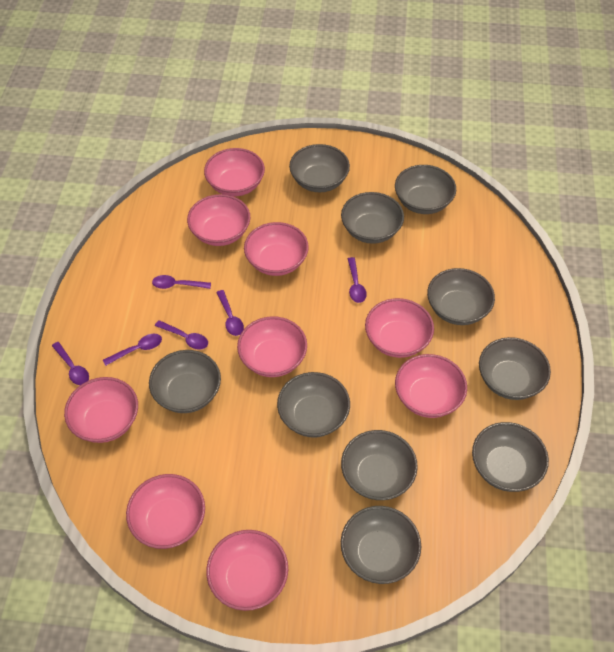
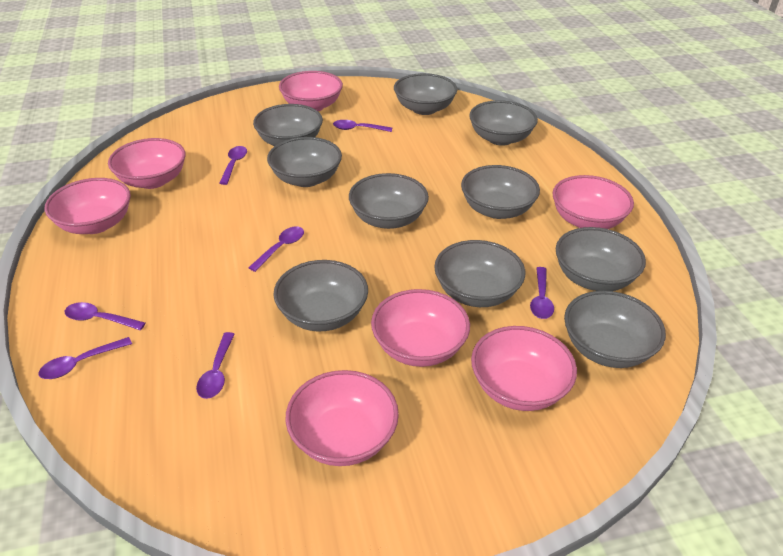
pink bowl: 9 -> 7
purple spoon: 6 -> 7

